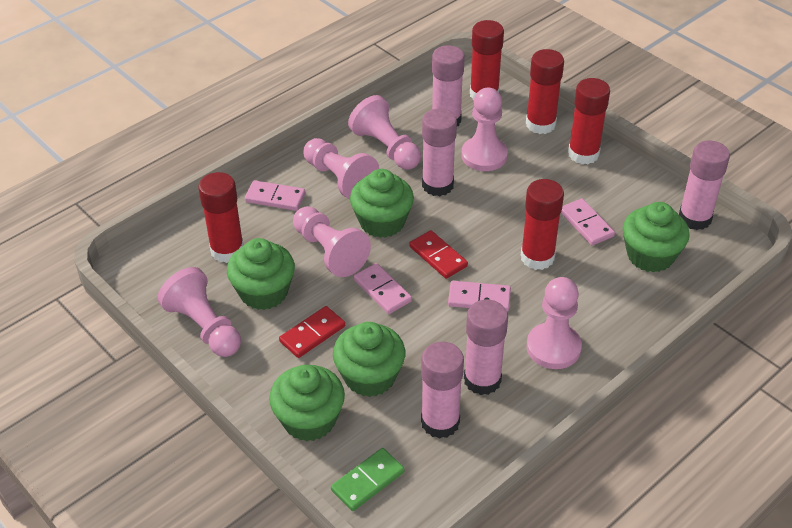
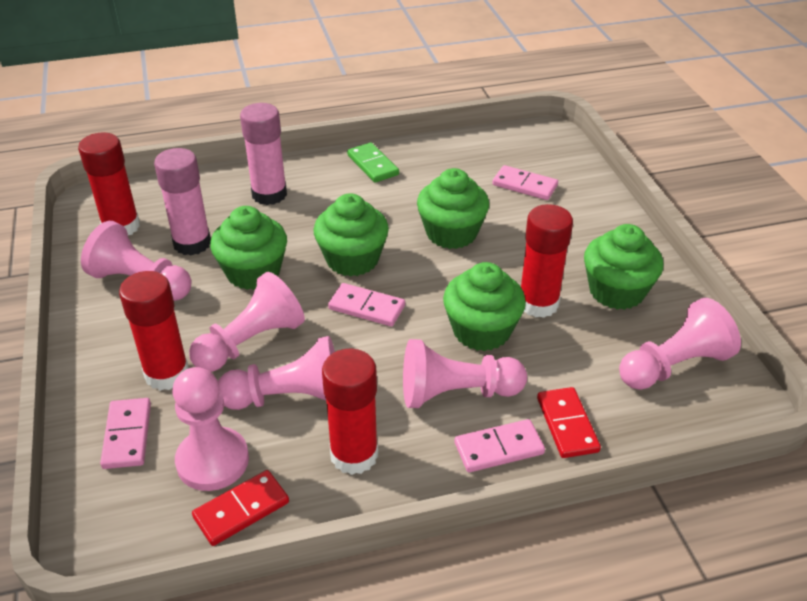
pink glue stick: 5 -> 2
red glue stick: 5 -> 4

